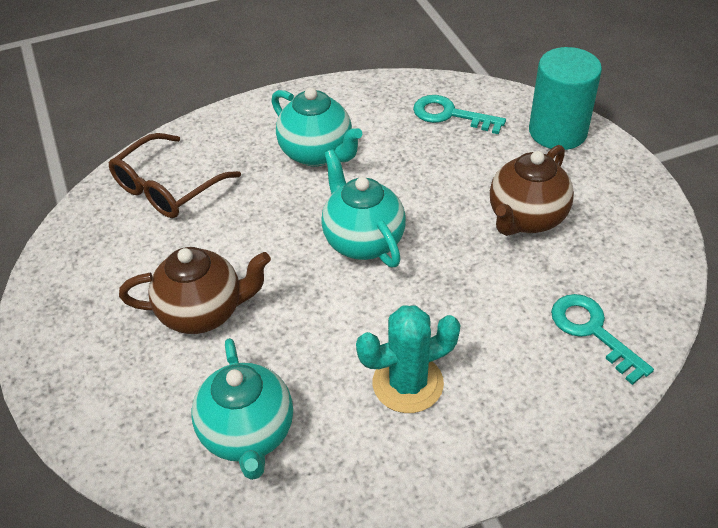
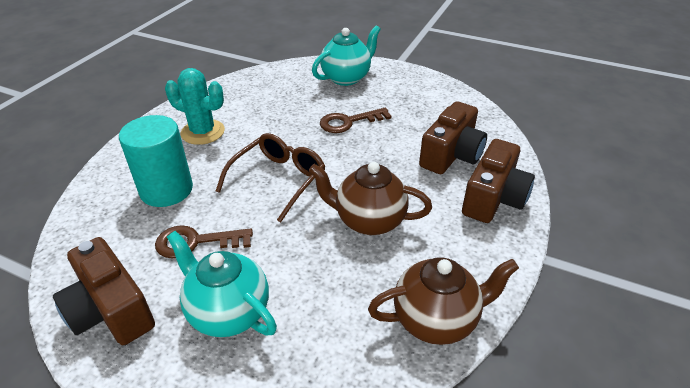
brown camera: 0 -> 3
brown key: 0 -> 2
turquoise key: 2 -> 0
turquoise teapot: 3 -> 2

